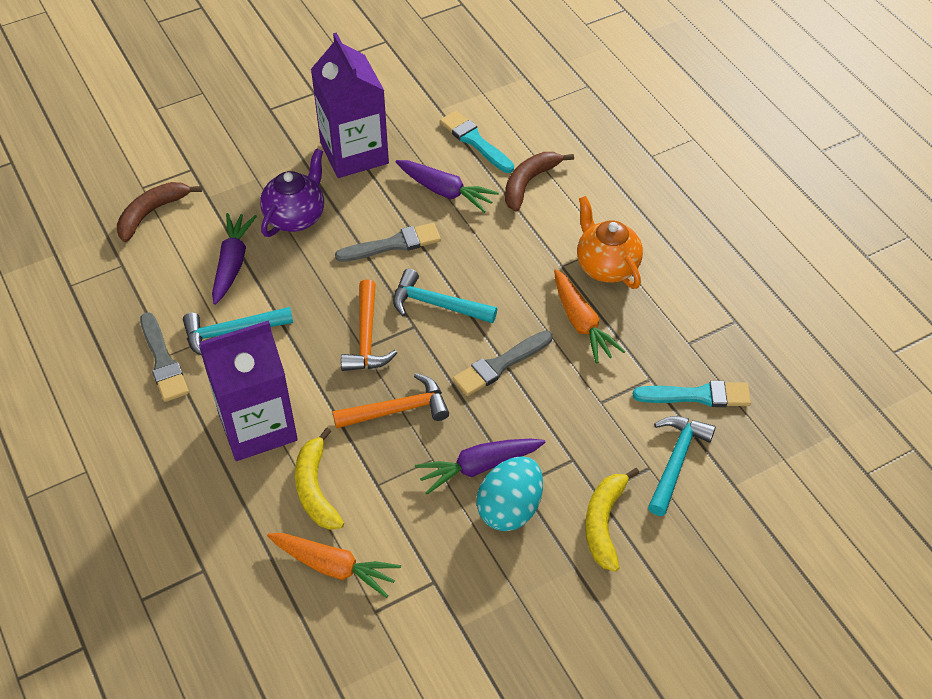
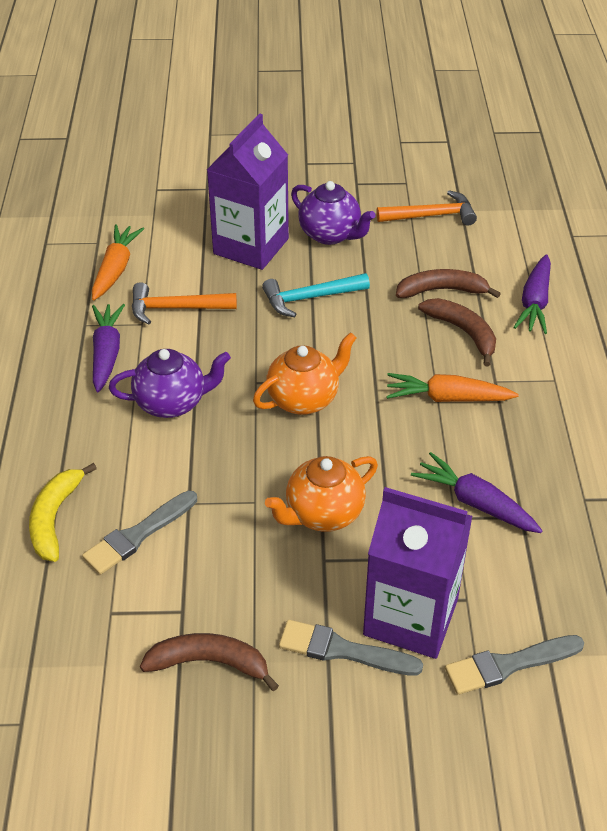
brown banana: 2 -> 3
orange teapot: 1 -> 2
purple teapot: 1 -> 2
turquoise brush: 2 -> 0
turquoise egg: 1 -> 0
turquoise hammer: 3 -> 1
yellow banana: 2 -> 1

